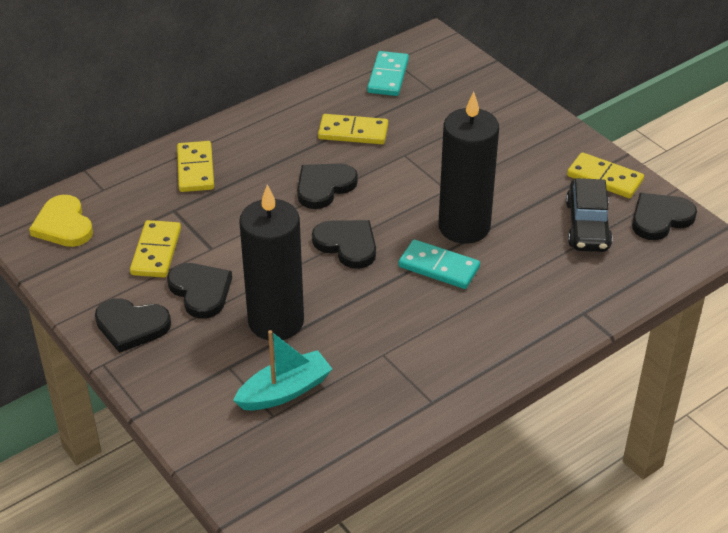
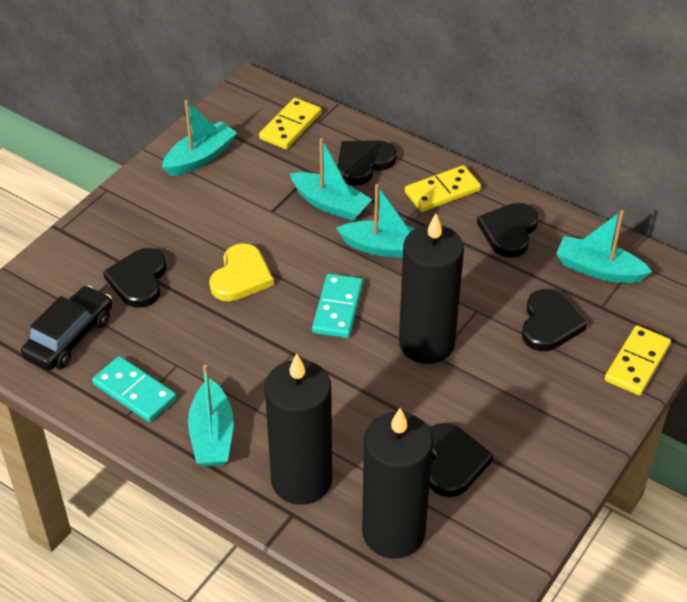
black candle: 2 -> 3
turquoise boat: 1 -> 5
yellow domino: 4 -> 3

